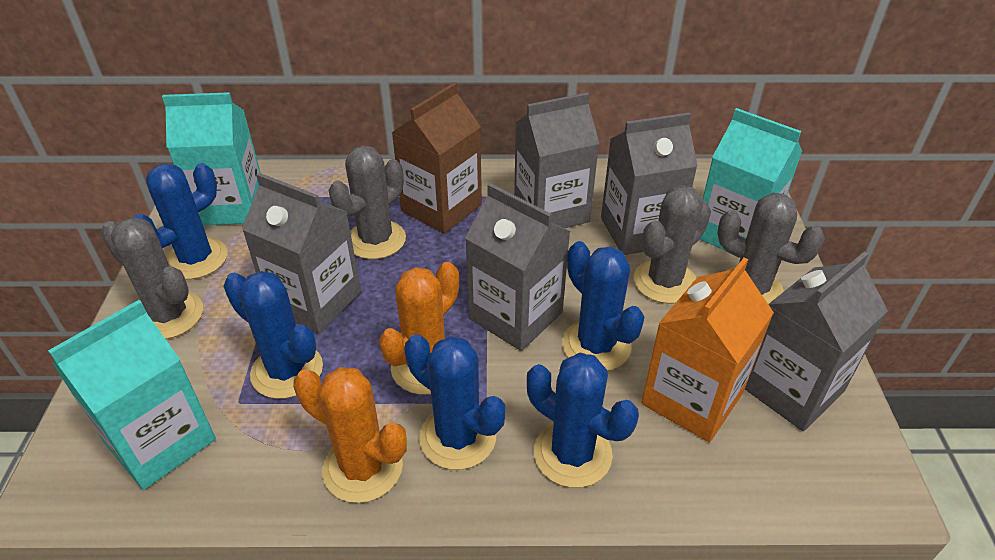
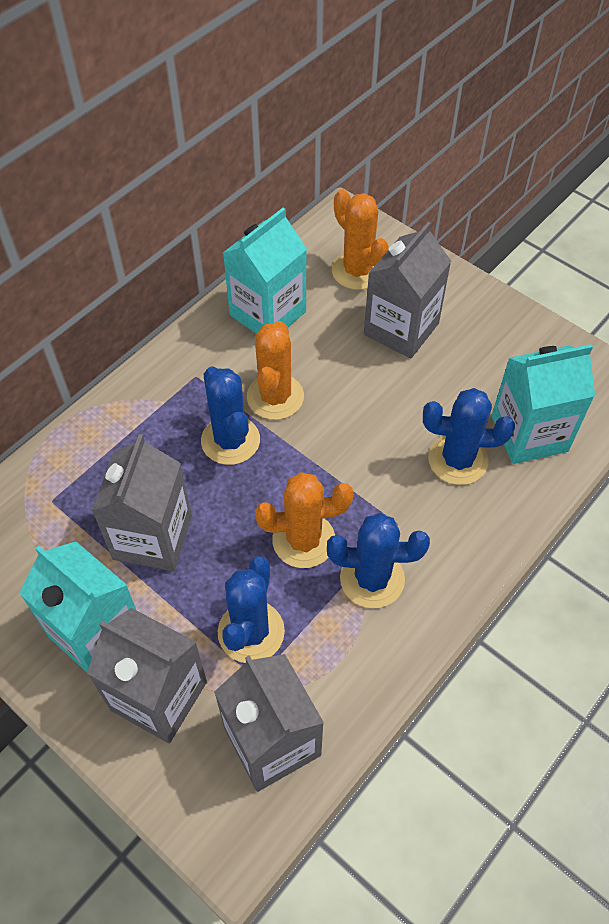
blue cactus: 5 -> 4
brown carton: 1 -> 0
grey cactus: 4 -> 0
grey carton: 5 -> 4
orange cactus: 2 -> 3
orange carton: 1 -> 0

